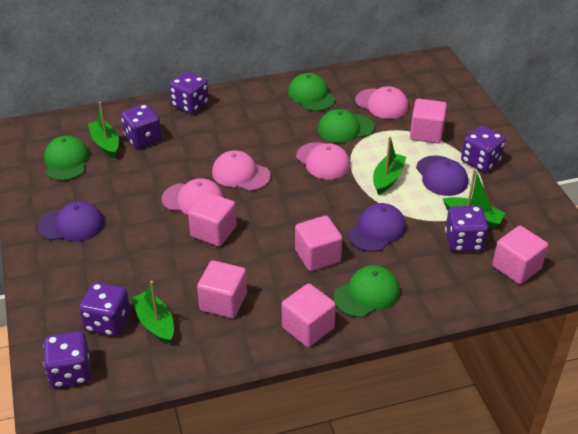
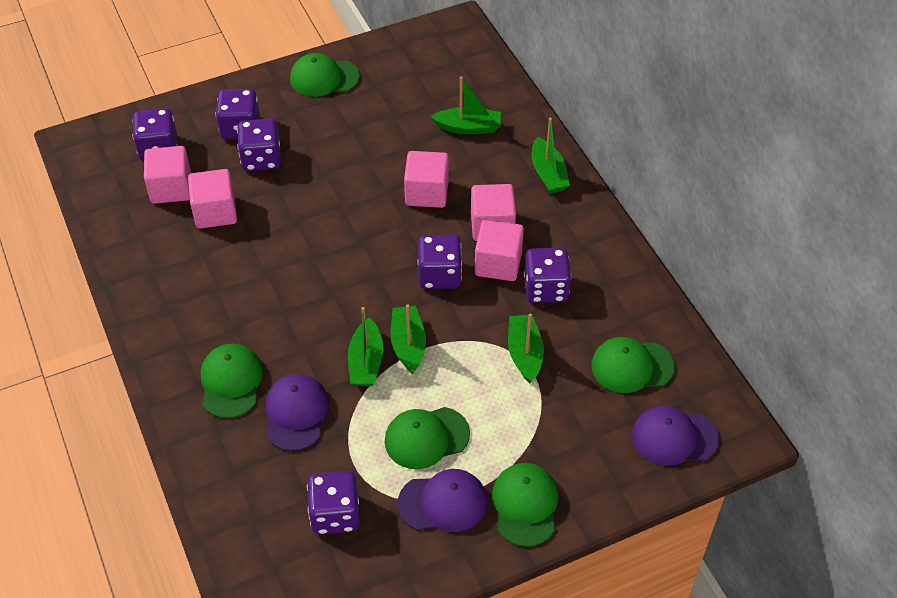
green boat: 4 -> 5
green cap: 4 -> 5
pink cap: 4 -> 0
pink cube: 6 -> 5

